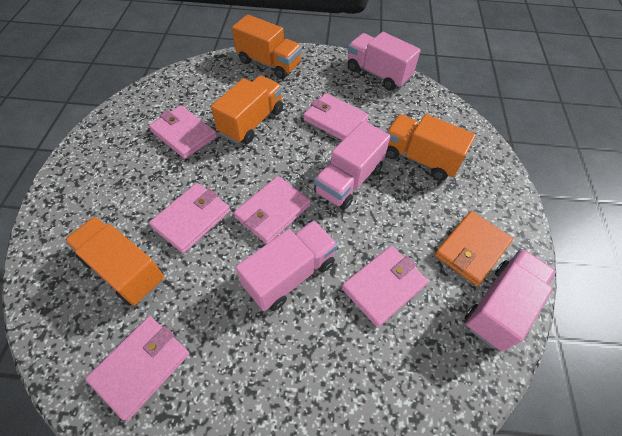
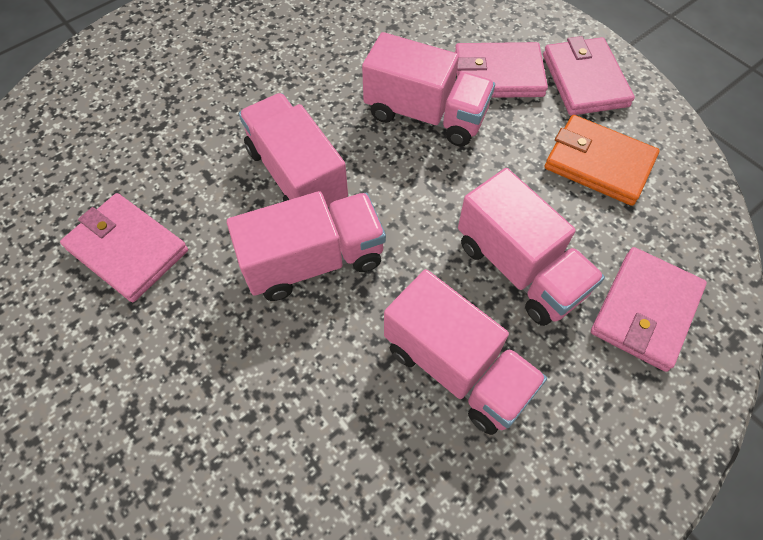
orange truck: 4 -> 0
pink truck: 4 -> 5
pink wallet: 6 -> 4

